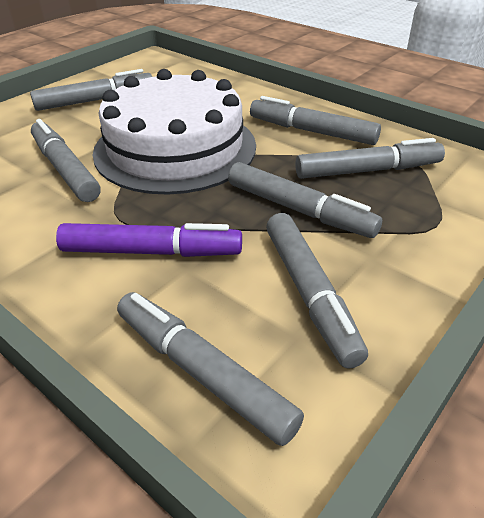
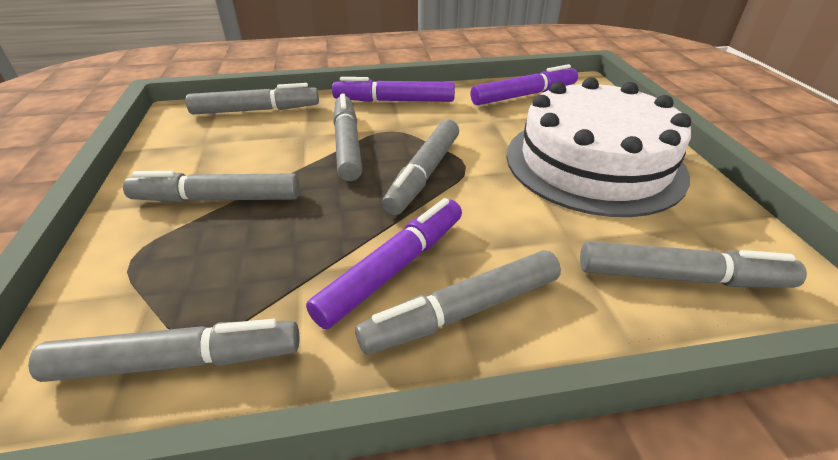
purple marker: 1 -> 3

